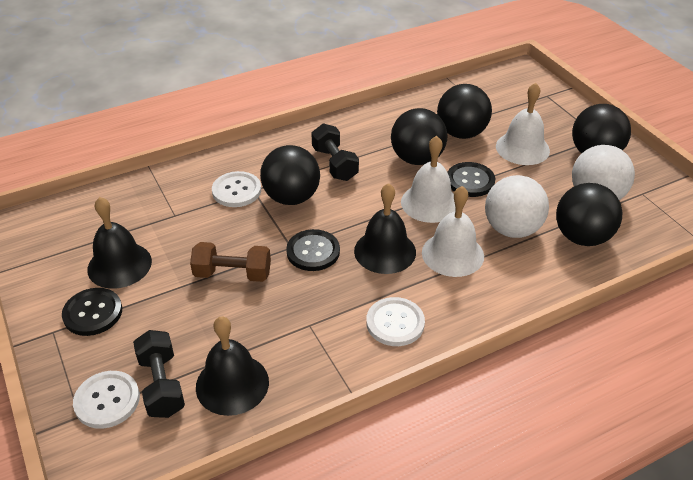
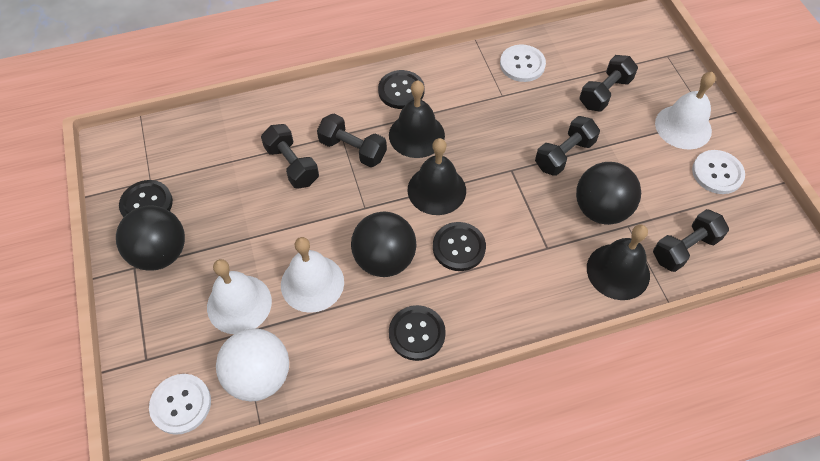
black ball: 5 -> 3
black button: 3 -> 4
black dumbbell: 2 -> 5
brown dumbbell: 1 -> 0
white ball: 2 -> 1

